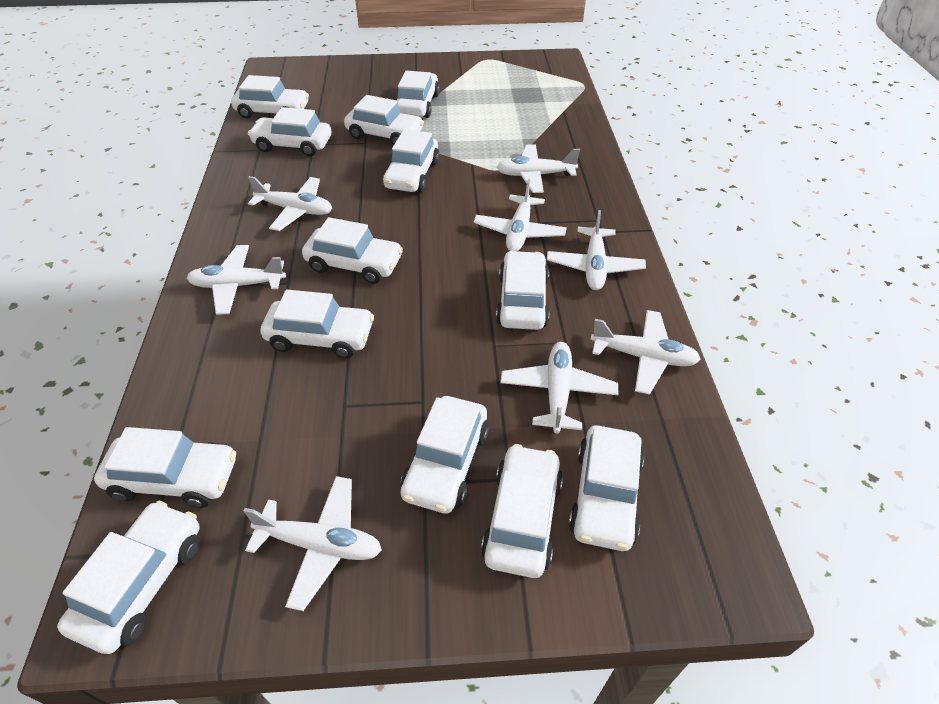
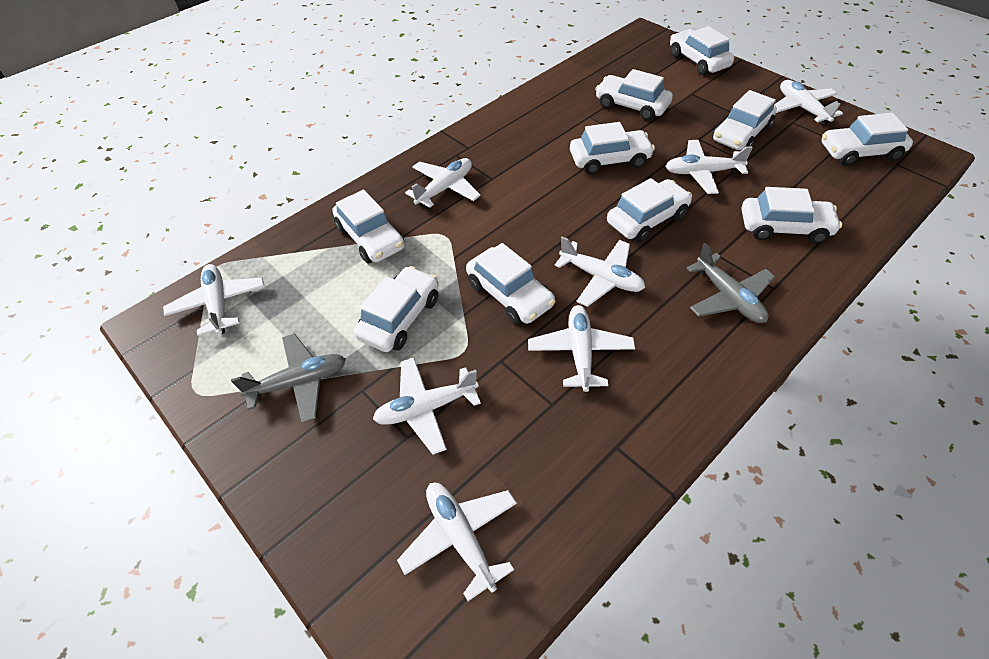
grey plane: 0 -> 2
white car: 13 -> 10

